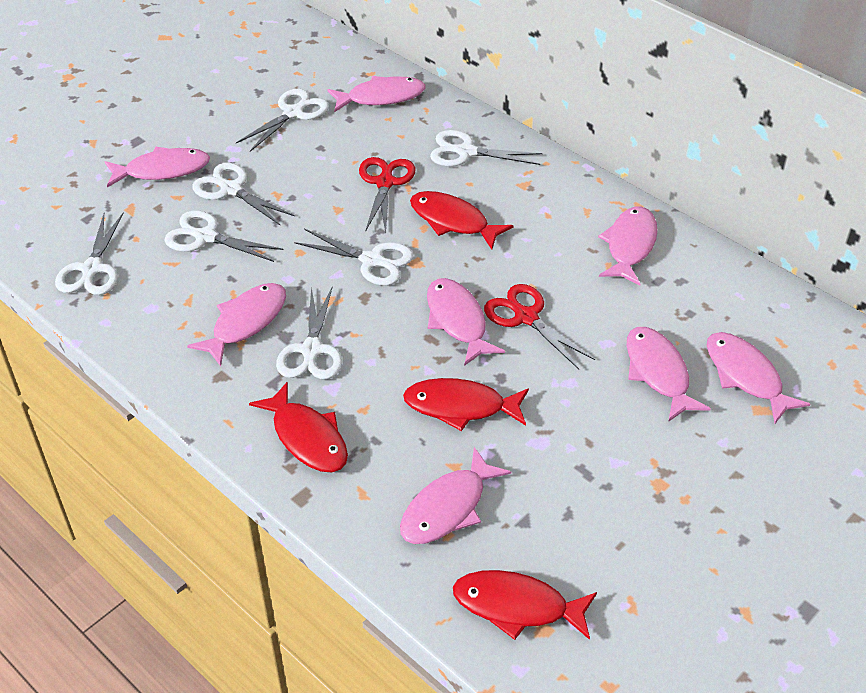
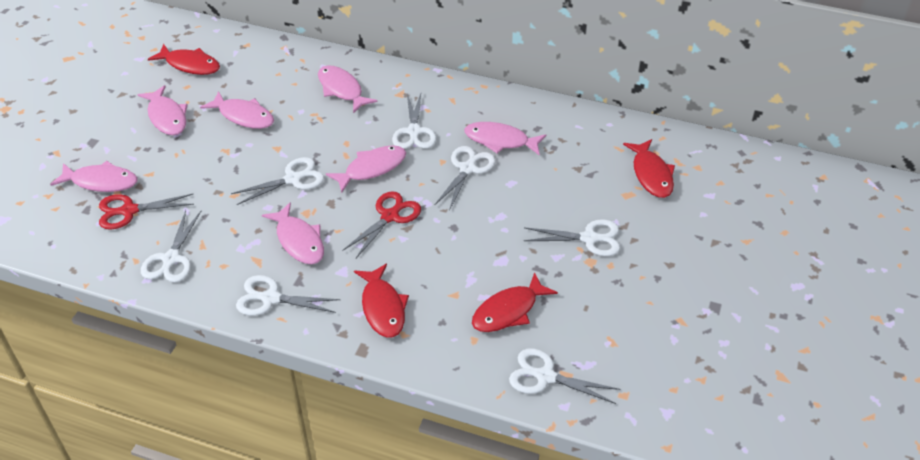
pink fish: 8 -> 7

